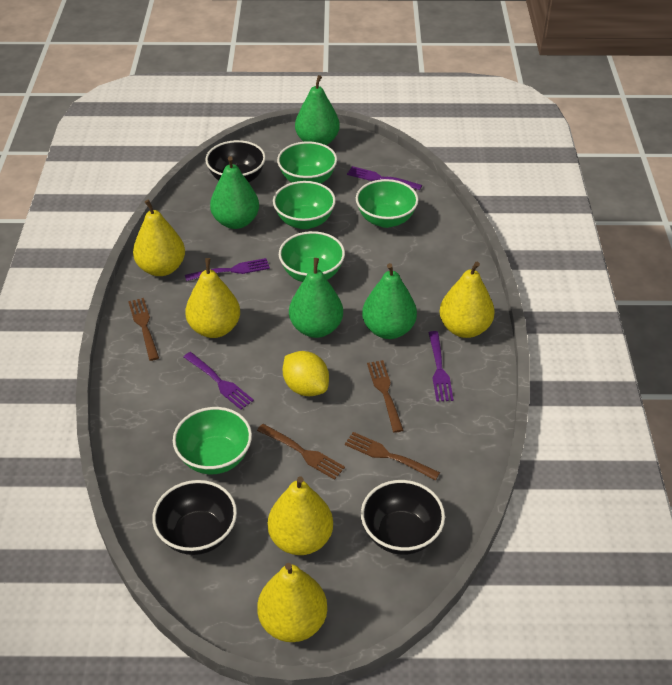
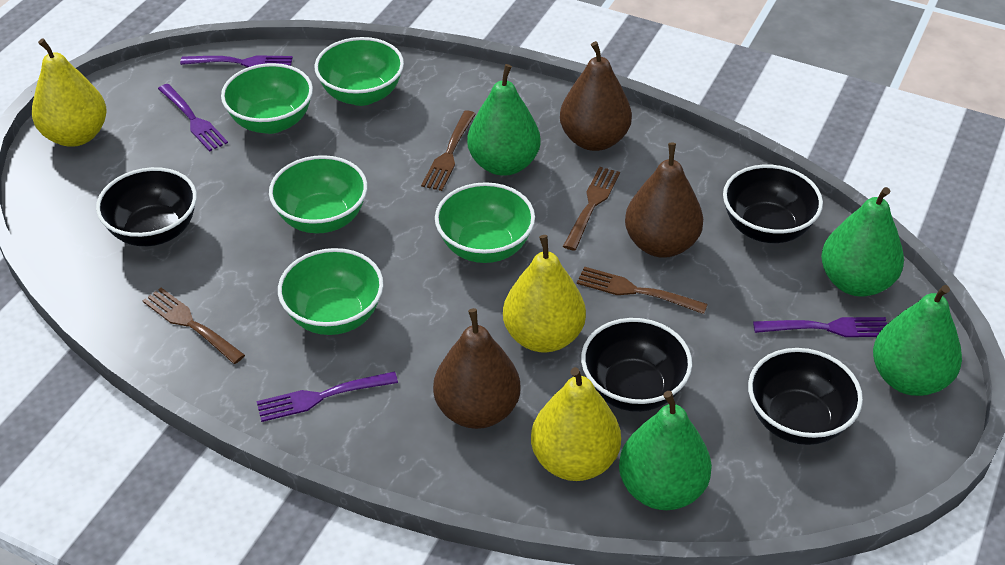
black bowl: 3 -> 4
brown pear: 0 -> 3
yellow lemon: 1 -> 0
yellow pear: 5 -> 3

